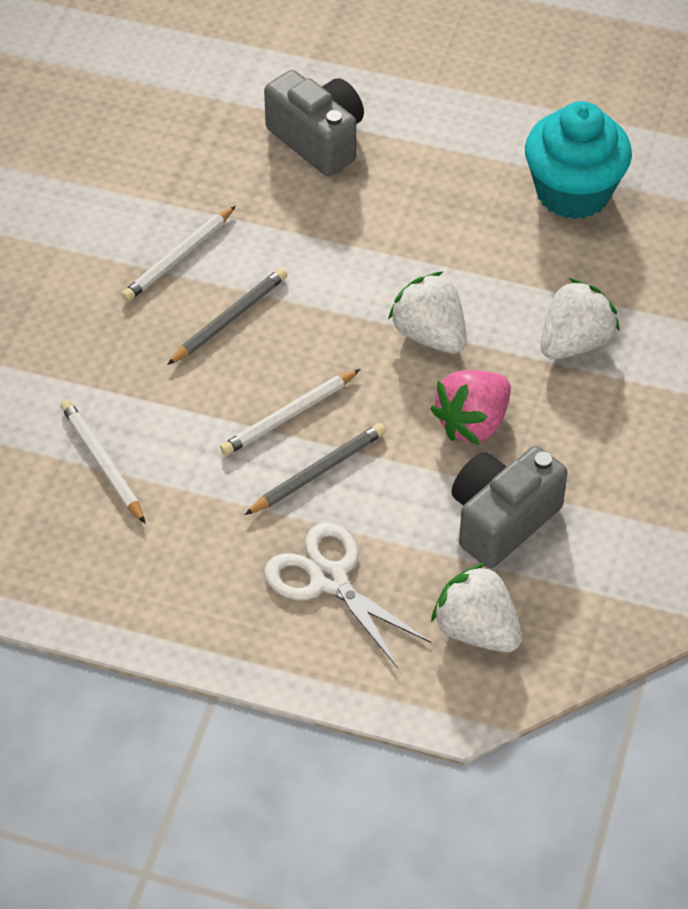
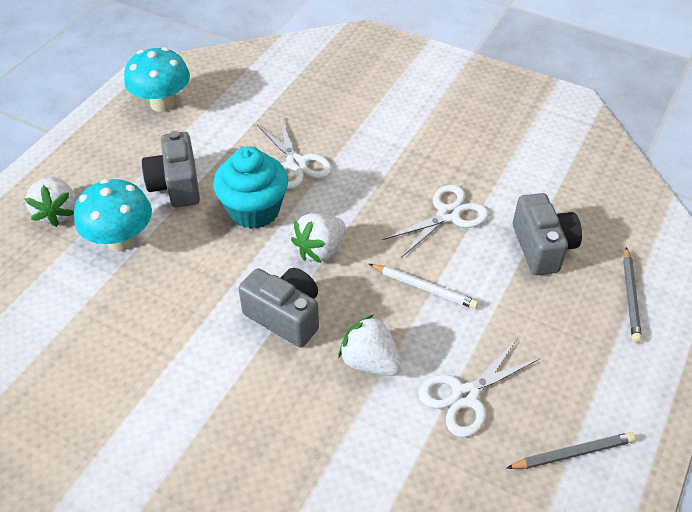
grey camera: 2 -> 3
pink strawberry: 1 -> 0
turquoise mushroom: 0 -> 2
white pencil: 3 -> 1
white scissors: 1 -> 3

